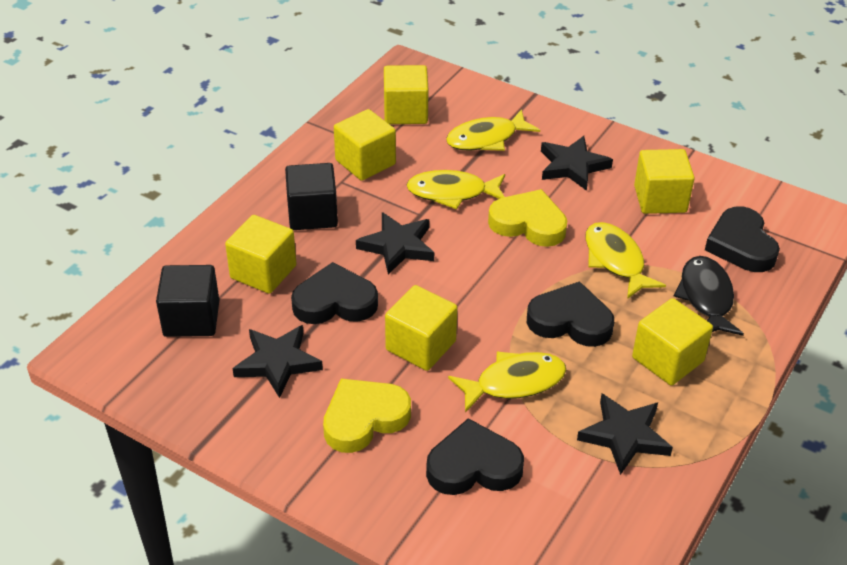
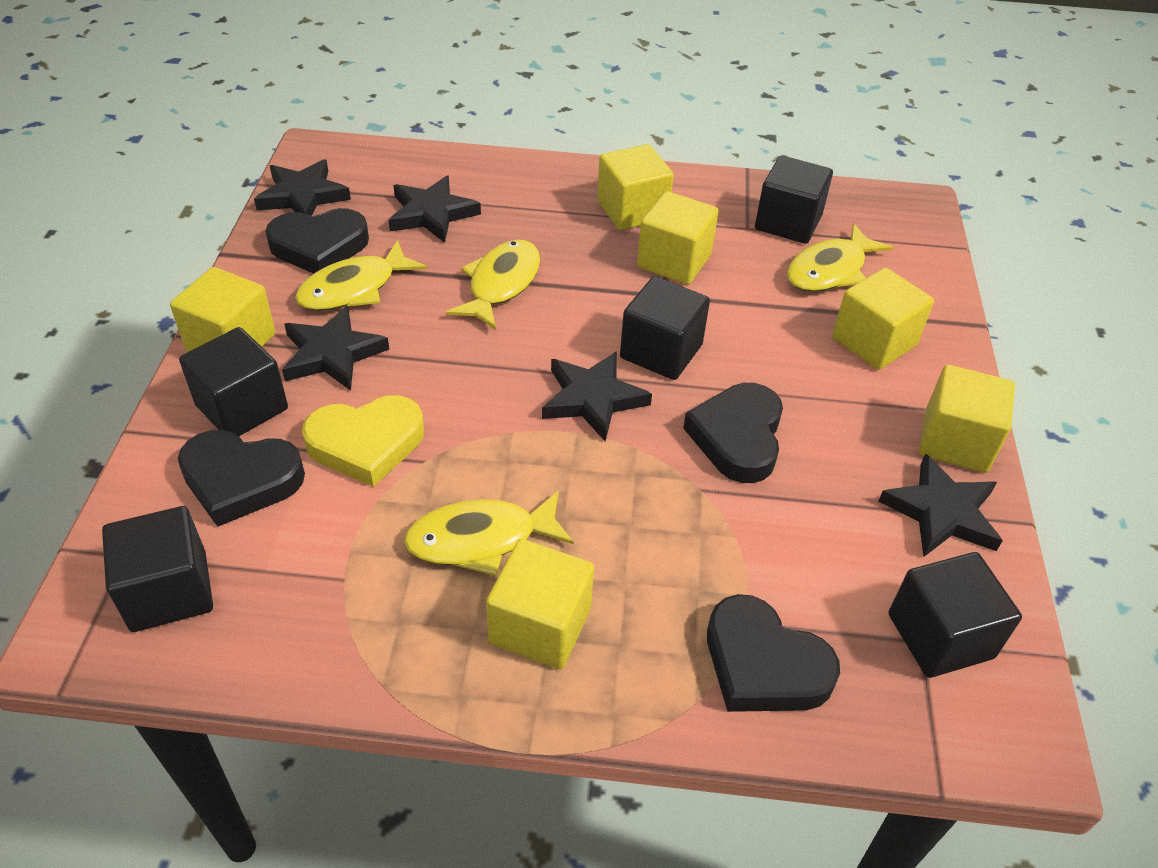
black cube: 2 -> 5
black fish: 1 -> 0
black star: 4 -> 5
yellow heart: 2 -> 1

